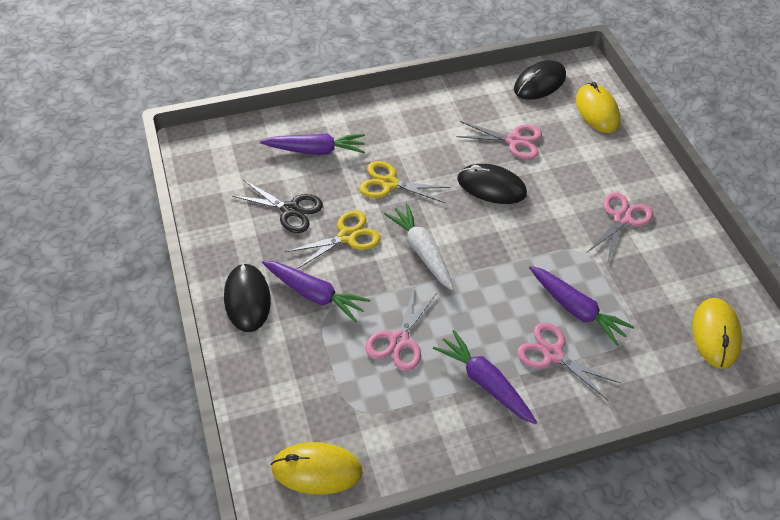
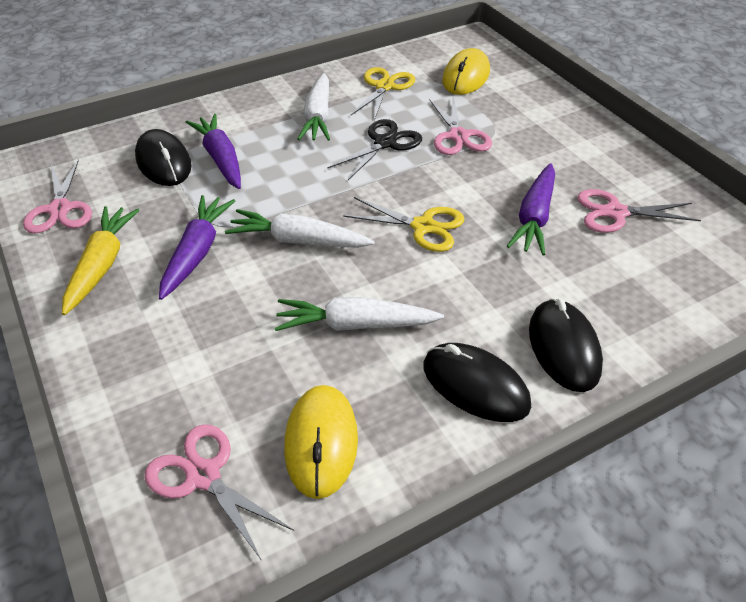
purple carrot: 4 -> 3
white carrot: 1 -> 3
yellow carrot: 0 -> 1
yellow mouse: 3 -> 2

